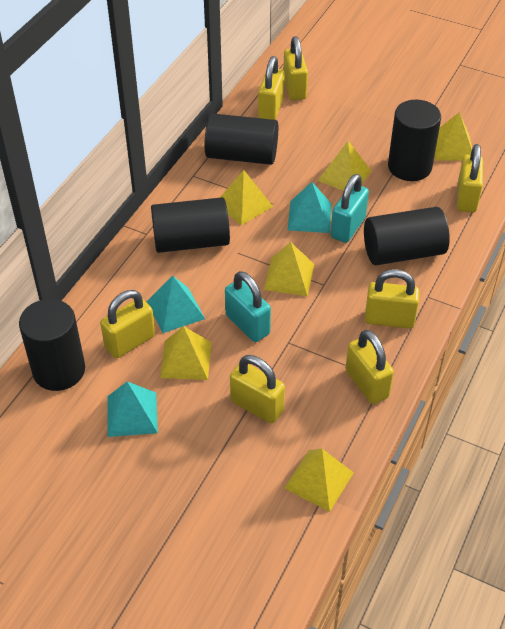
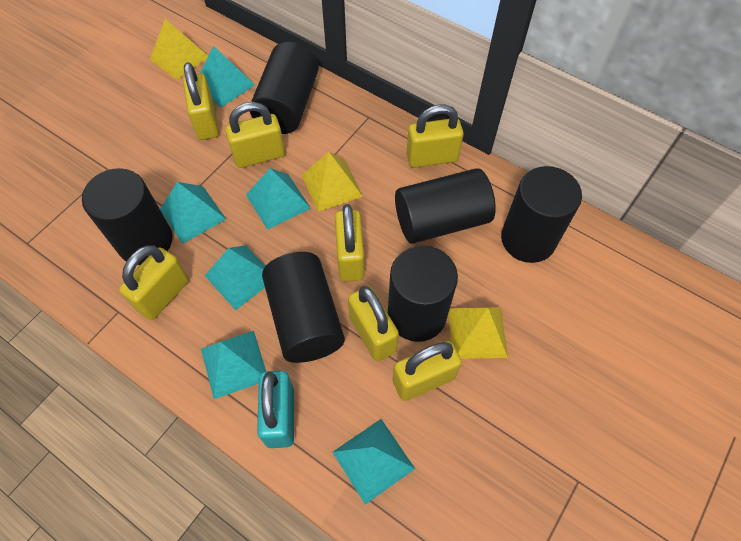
black cylinder: 5 -> 6
turquoise padlock: 2 -> 1
turquoise pyramid: 3 -> 6
yellow pyramid: 6 -> 3

